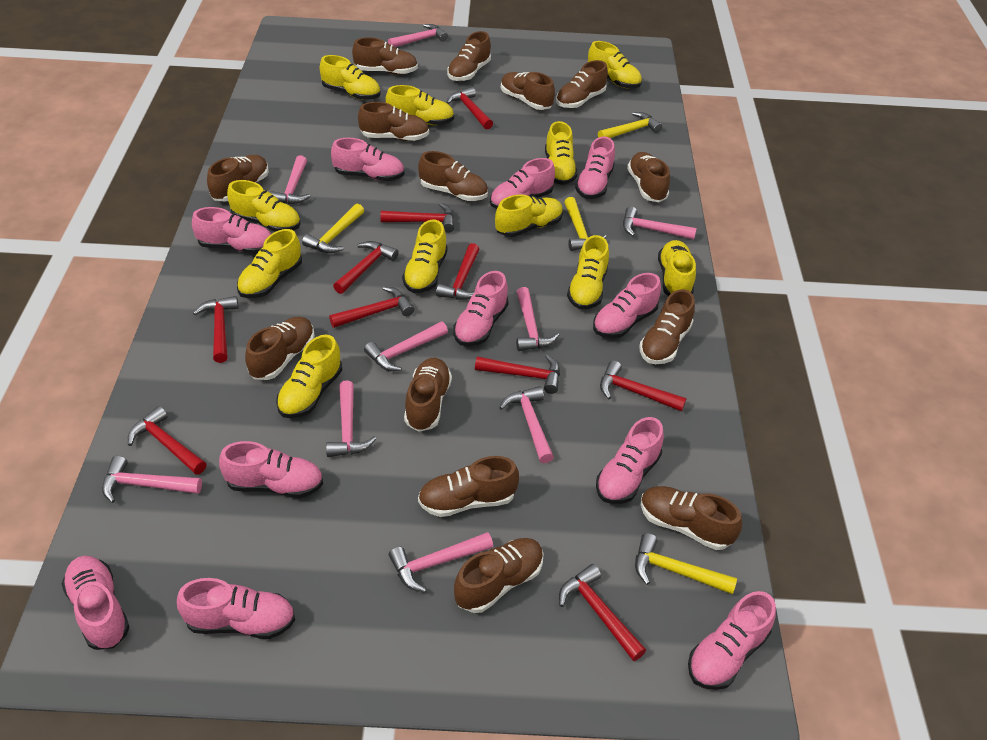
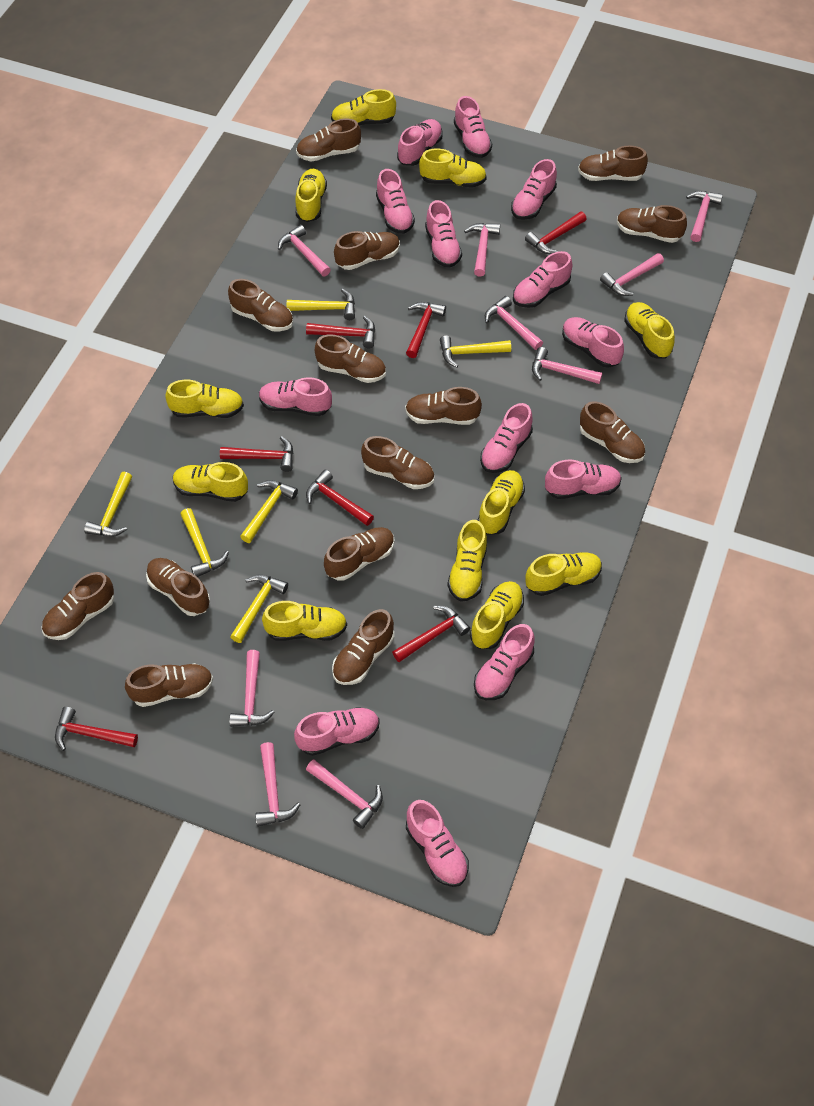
pink shoe: 11 -> 13
red hammer: 10 -> 7
yellow hammer: 4 -> 6

